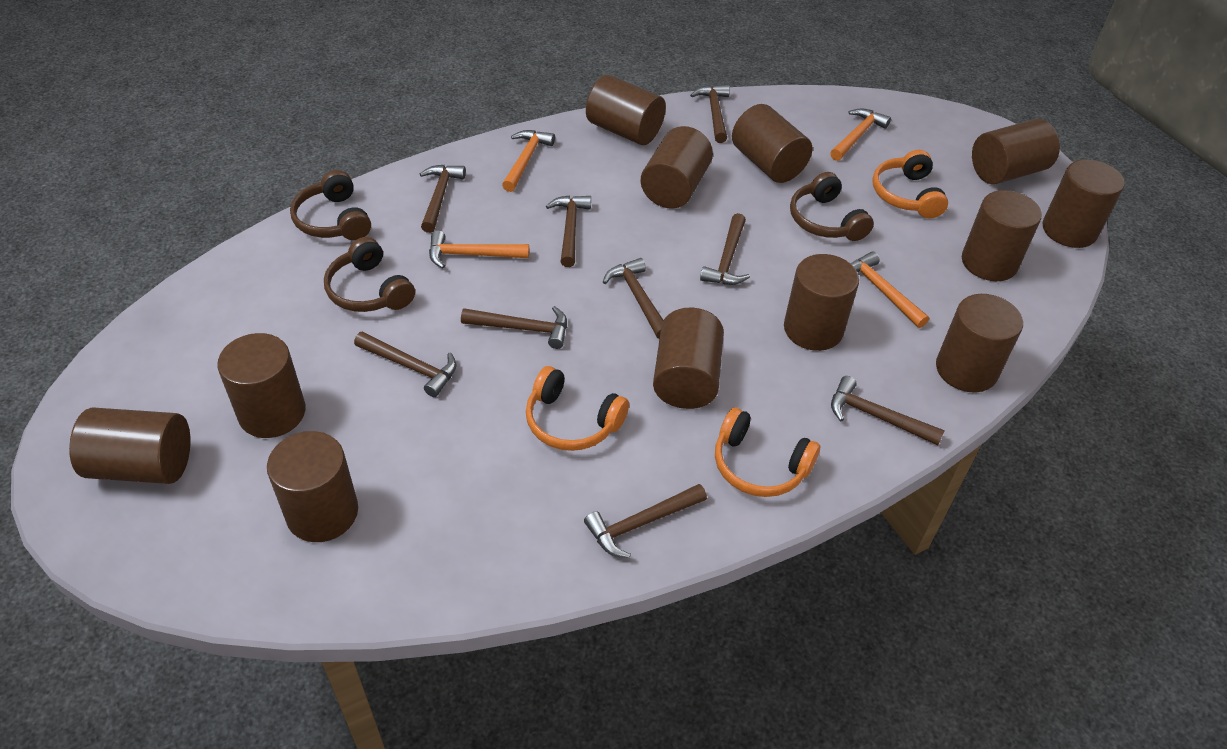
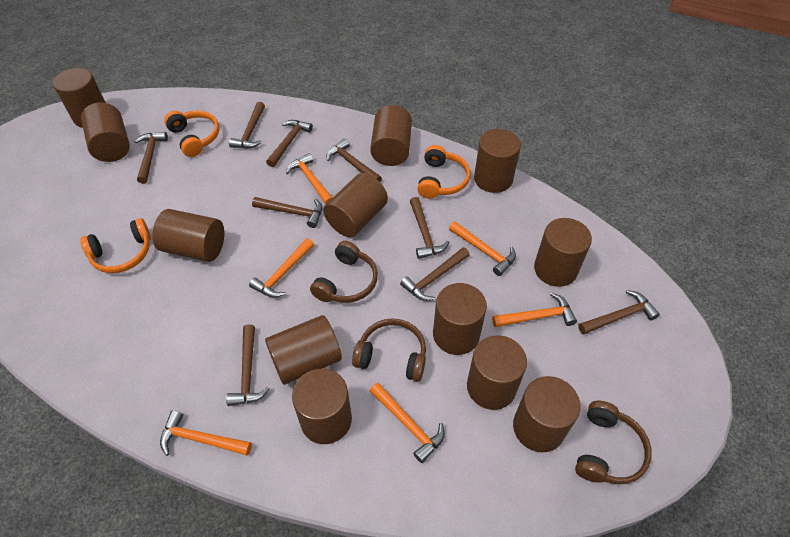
orange hammer: 4 -> 6

